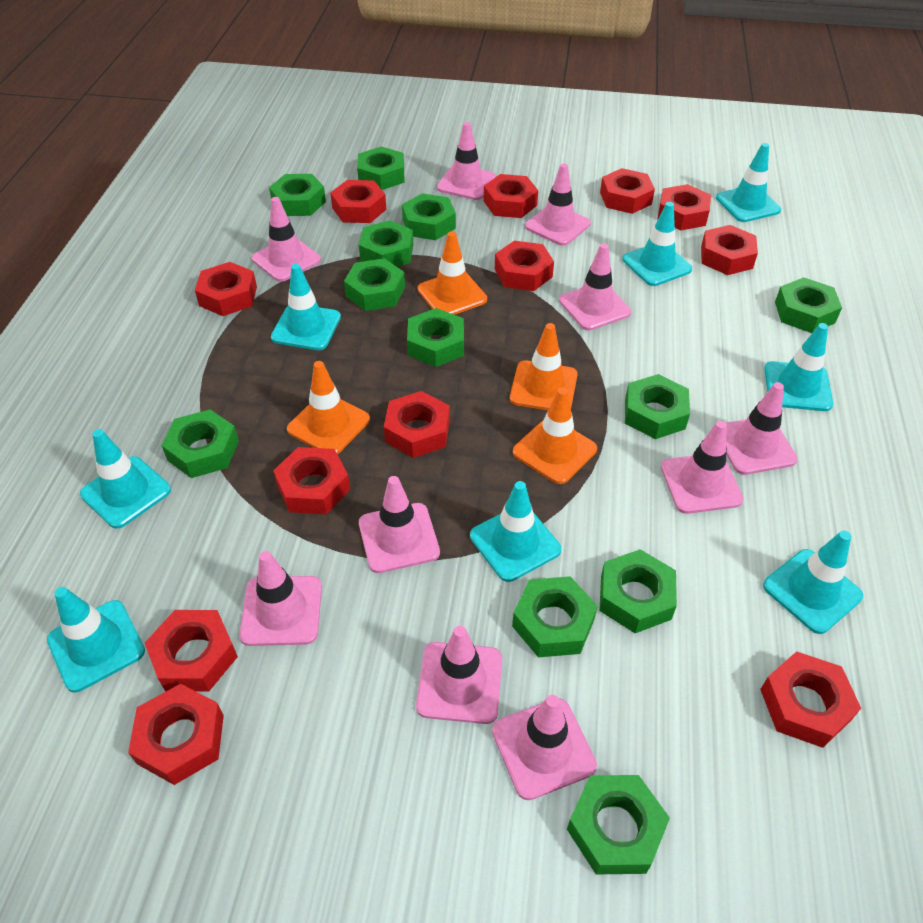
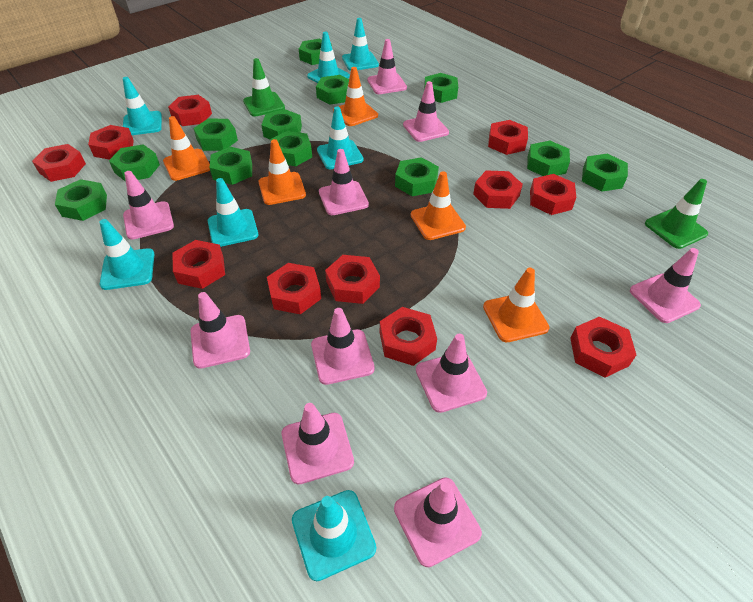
green traffic cone: 0 -> 2
orange traffic cone: 4 -> 5
red nut: 12 -> 11
turquoise traffic cone: 8 -> 7

